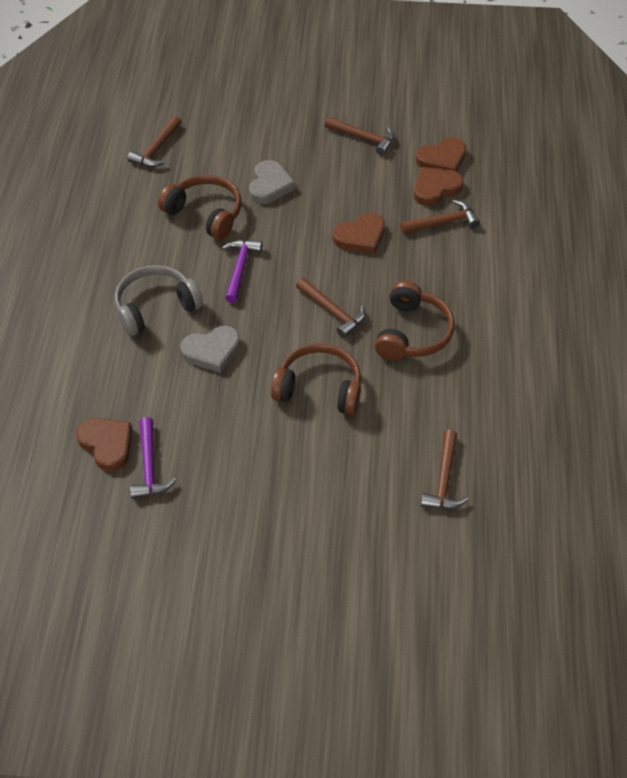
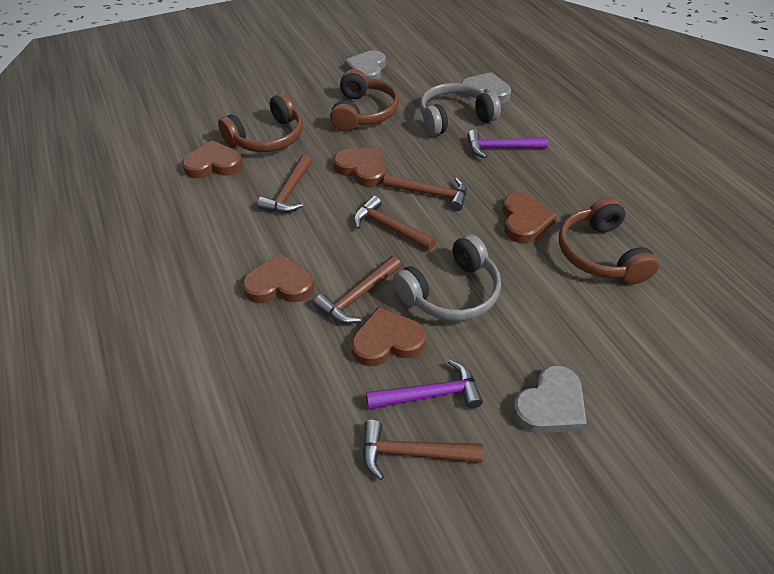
brown heart: 4 -> 5
grey headphones: 1 -> 2
grey heart: 2 -> 3

